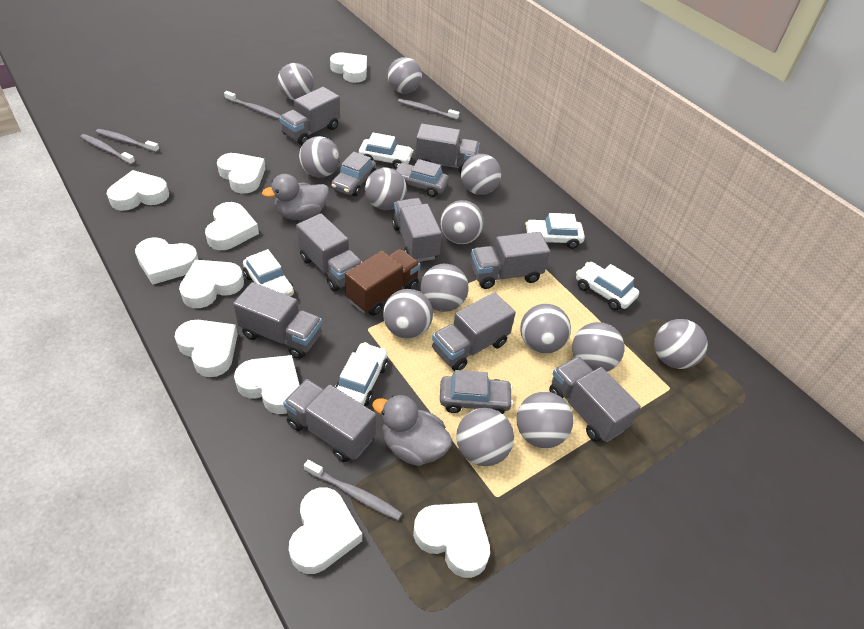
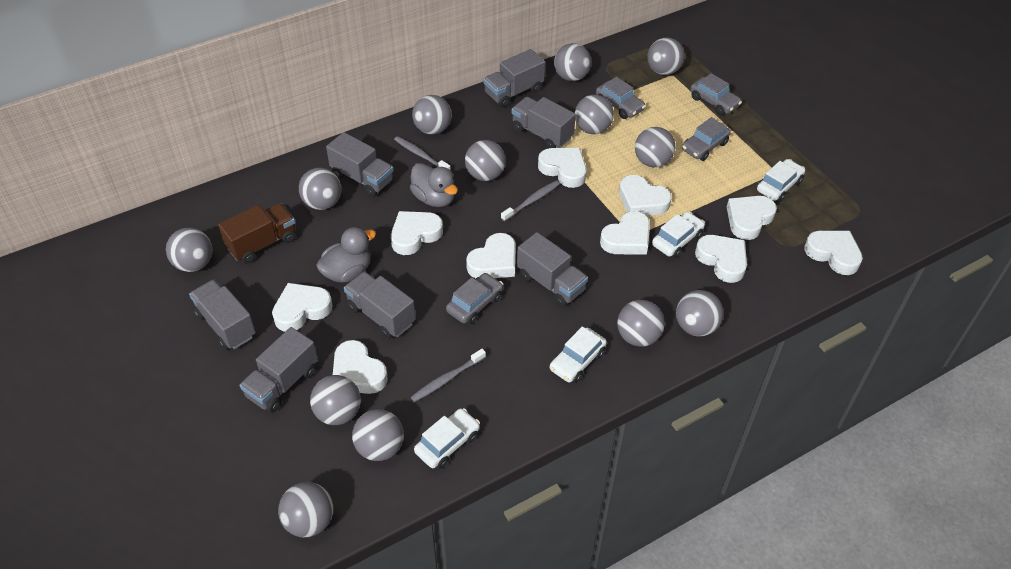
grey car: 3 -> 4
grey toothbrush: 5 -> 3
grey truck: 9 -> 7
white car: 5 -> 4

